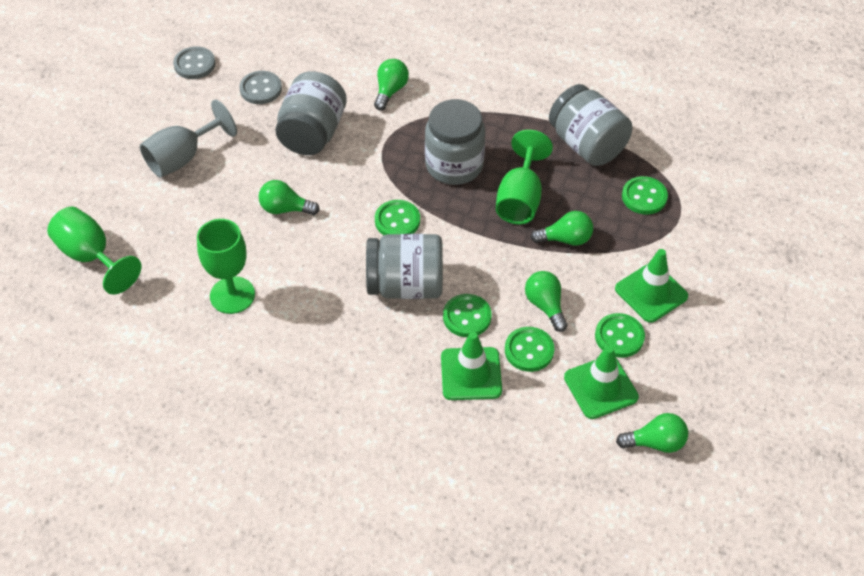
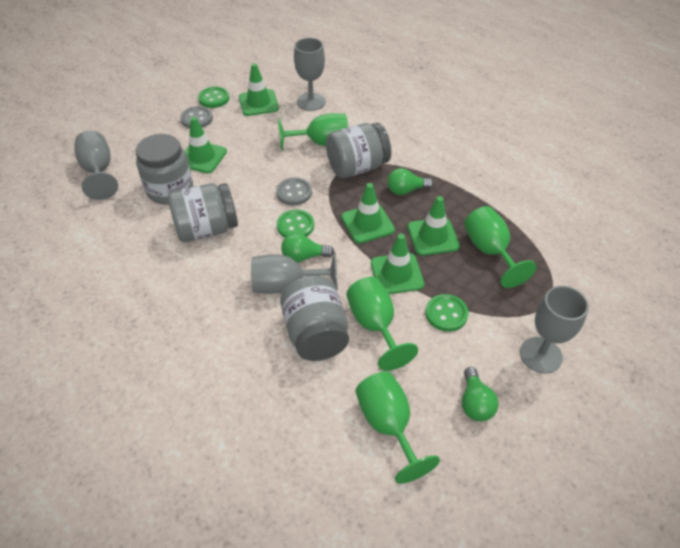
green button: 5 -> 3
green goblet: 3 -> 4
green light bulb: 5 -> 3
green traffic cone: 3 -> 5
grey goblet: 1 -> 4

